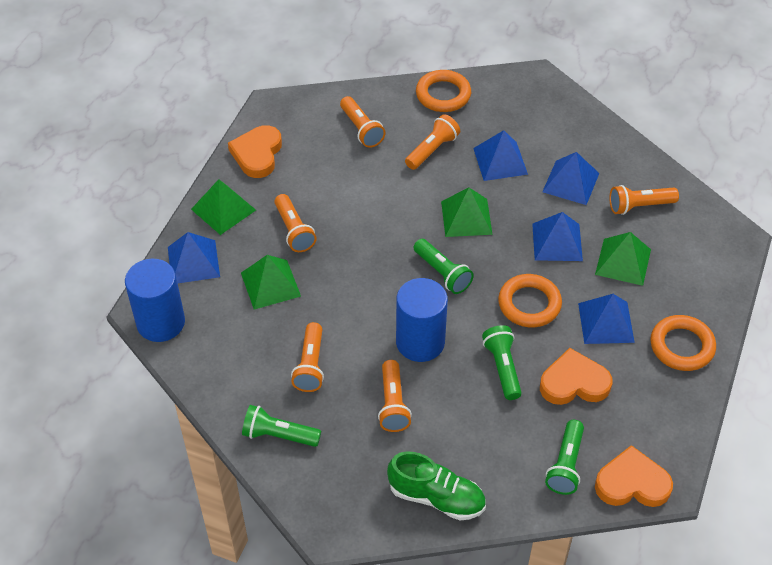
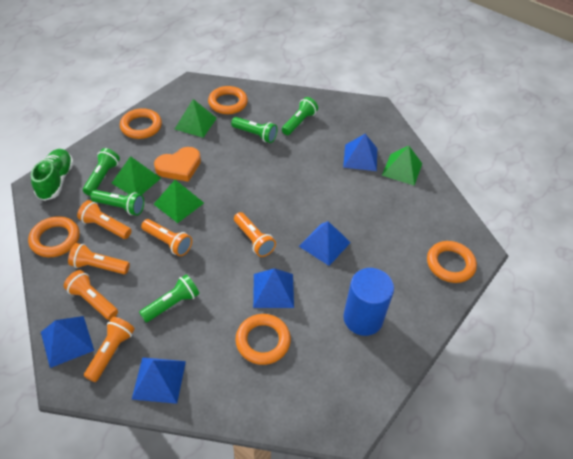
blue cylinder: 2 -> 1
green flashlight: 4 -> 5
orange heart: 3 -> 1
orange ring: 3 -> 5

